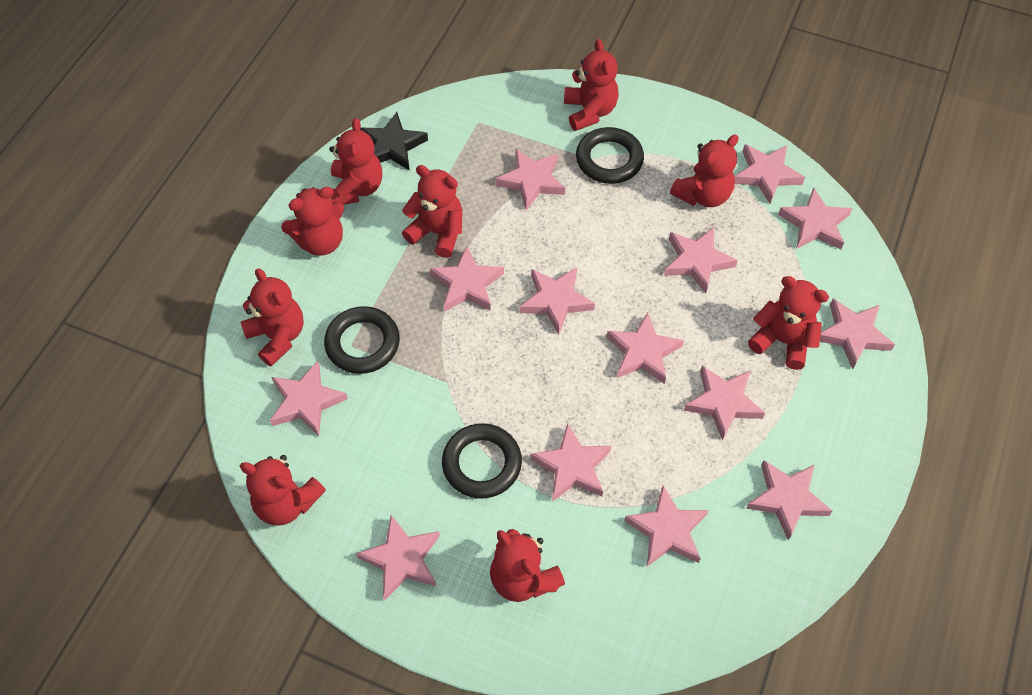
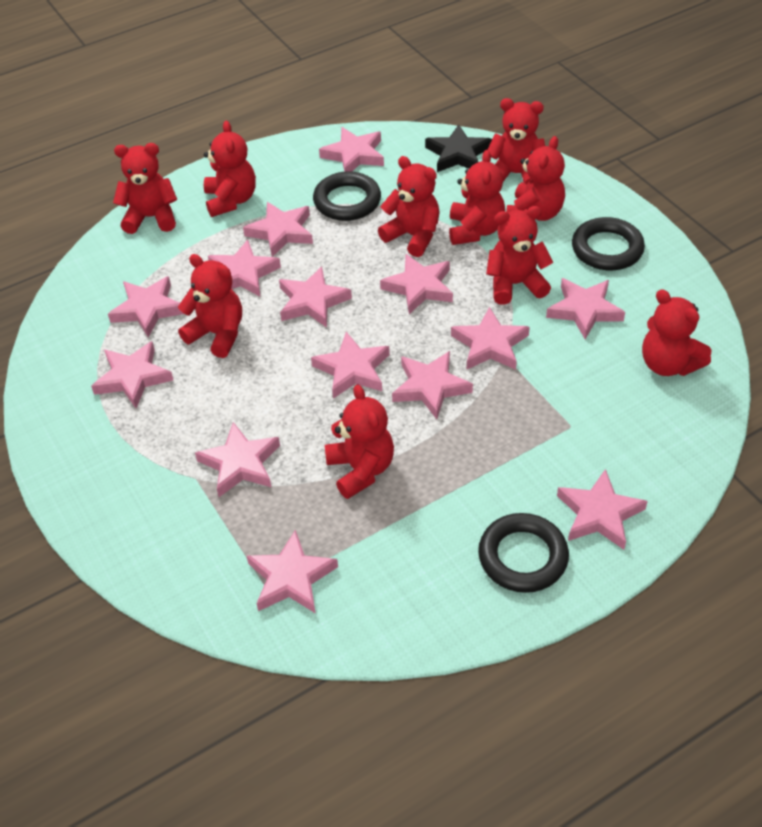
red teddy bear: 9 -> 10

